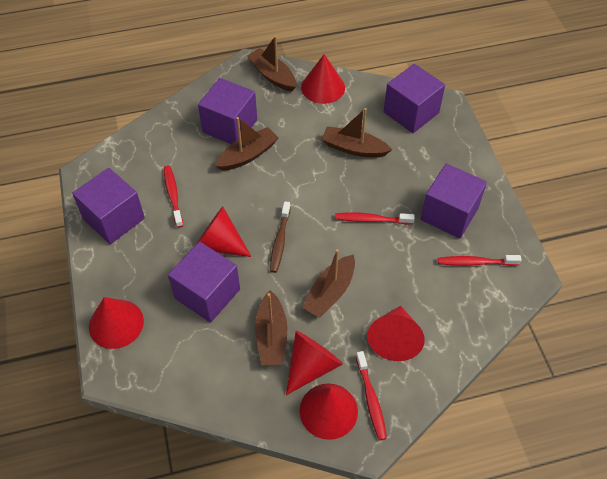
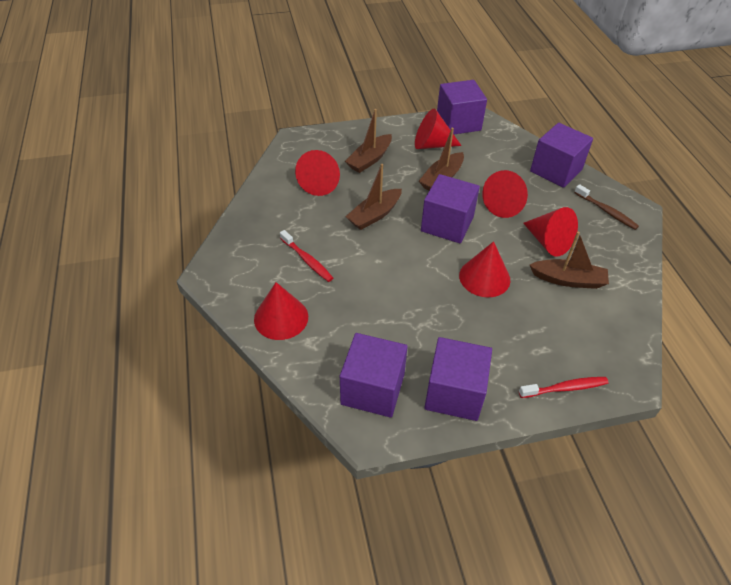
brown boat: 5 -> 4
red toothbrush: 4 -> 2

